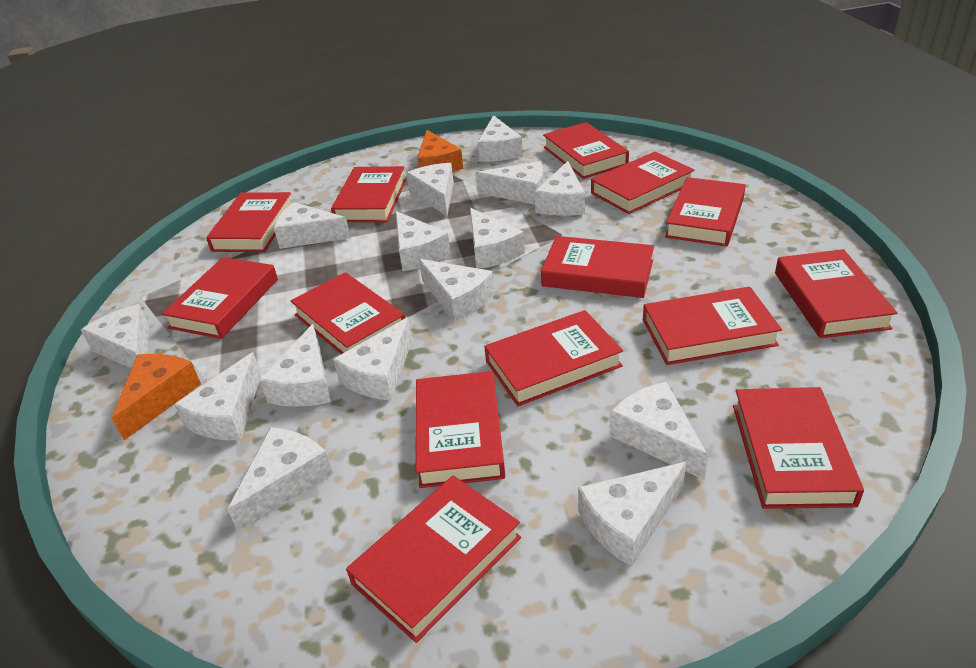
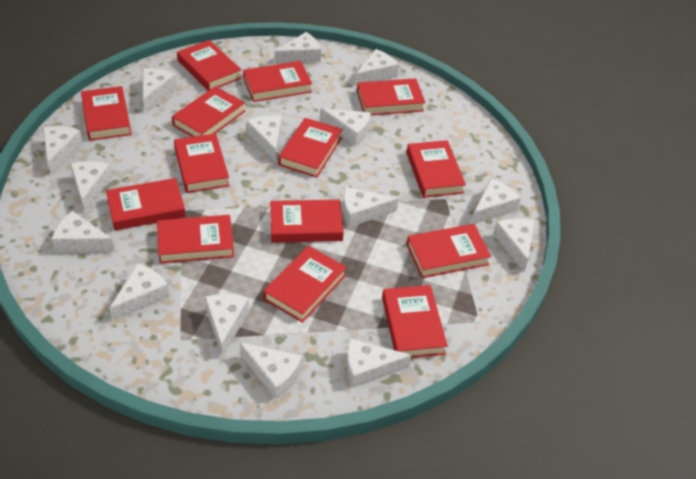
orange cheese: 2 -> 0

